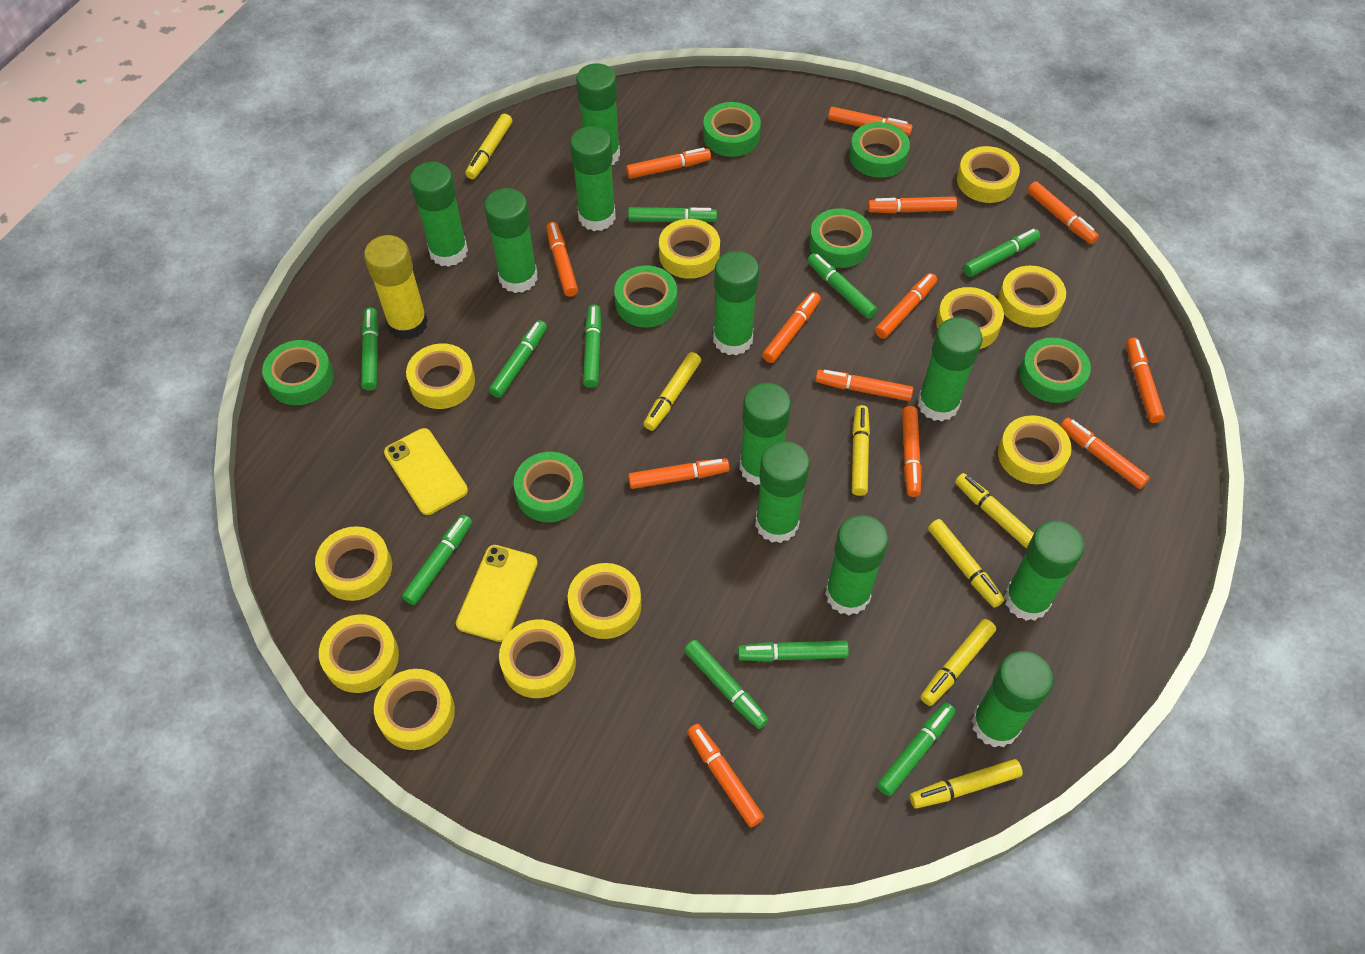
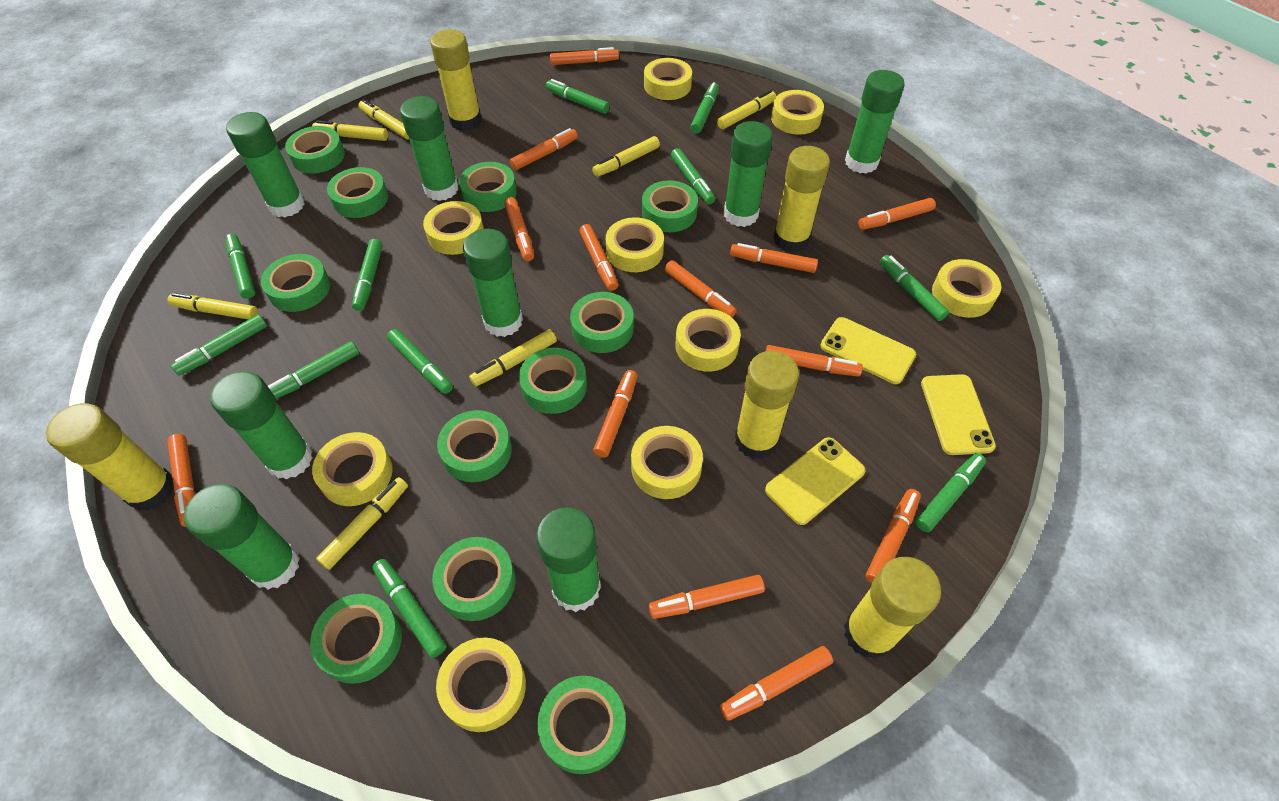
green glue stick: 11 -> 8
green marker: 10 -> 11
green tape: 7 -> 11
yellow glue stick: 1 -> 5
yellow phone: 2 -> 3
yellow tape: 11 -> 9

